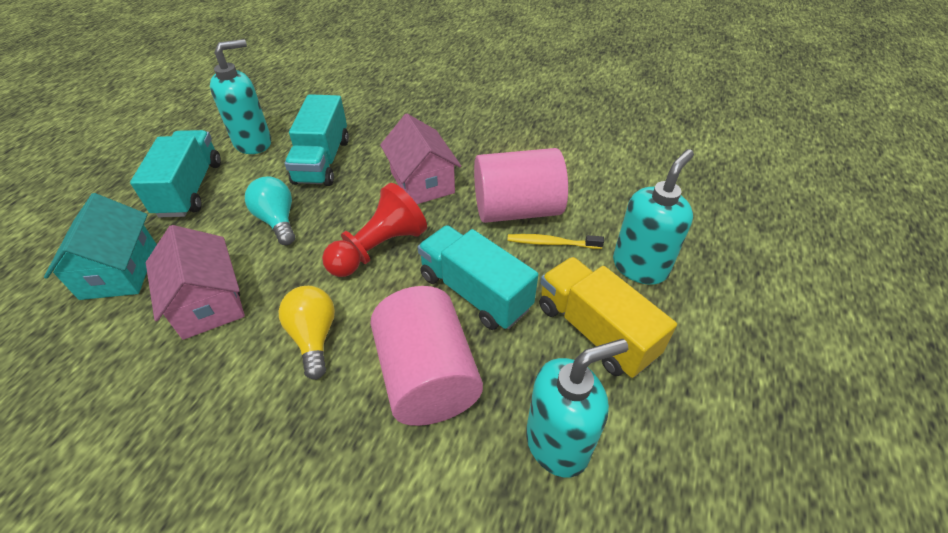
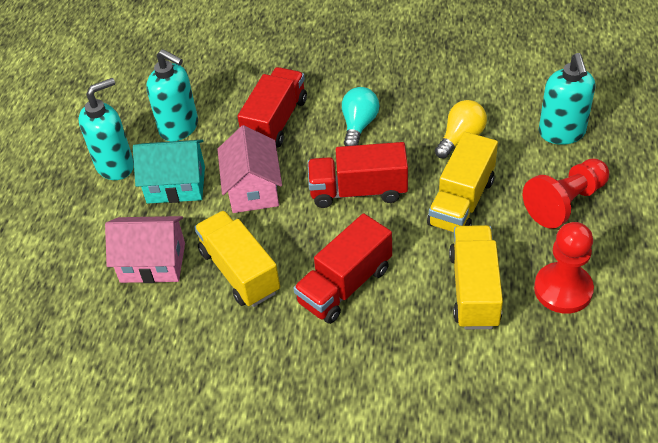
pink cylinder: 2 -> 0
red pawn: 1 -> 2
red truck: 0 -> 3
turquoise truck: 3 -> 0
yellow toothbrush: 1 -> 0
yellow truck: 1 -> 3

